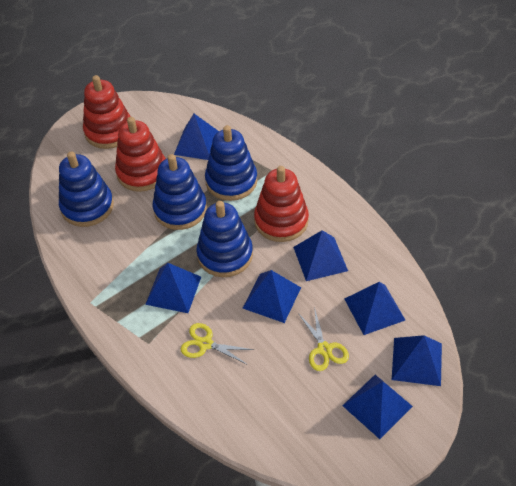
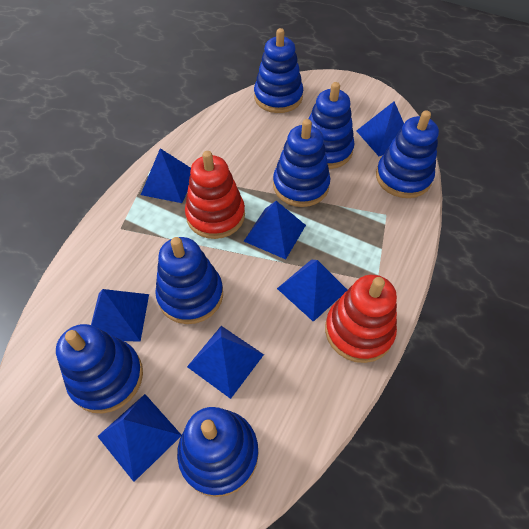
blue stacking toy: 4 -> 7
red stacking toy: 3 -> 2
yellow scissors: 2 -> 0

